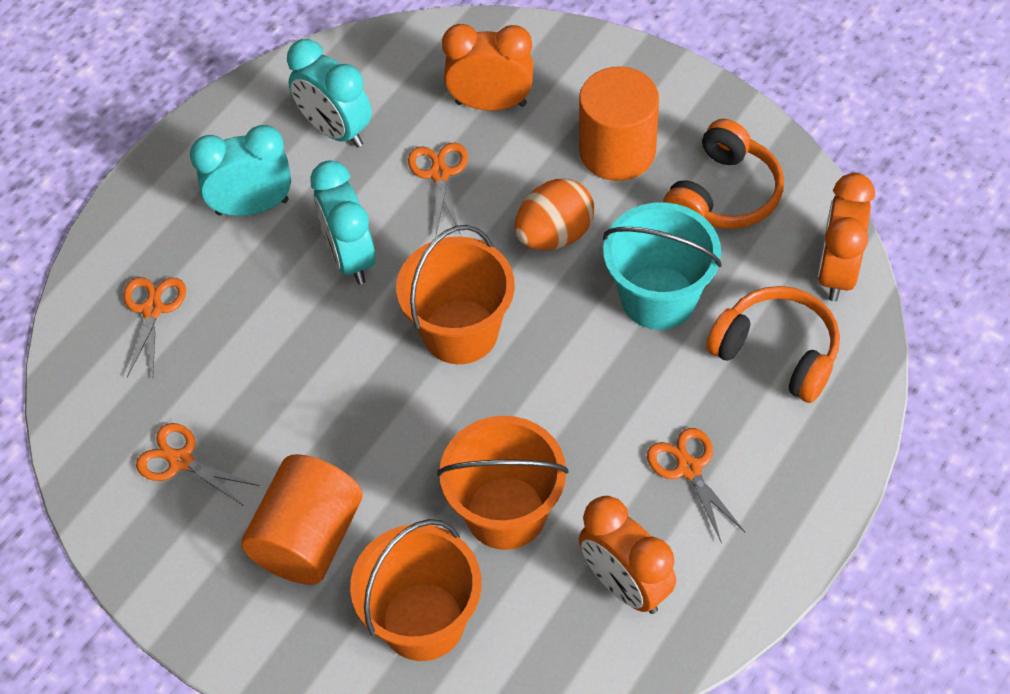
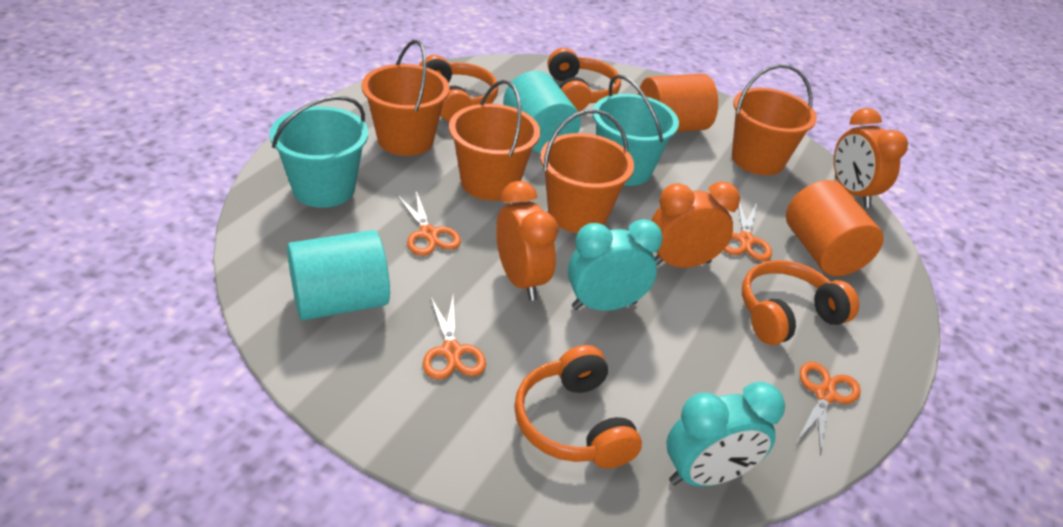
orange bucket: 3 -> 4
orange egg: 1 -> 0
orange headphones: 2 -> 4
turquoise bucket: 1 -> 2
turquoise clock: 3 -> 2
turquoise cylinder: 0 -> 2

